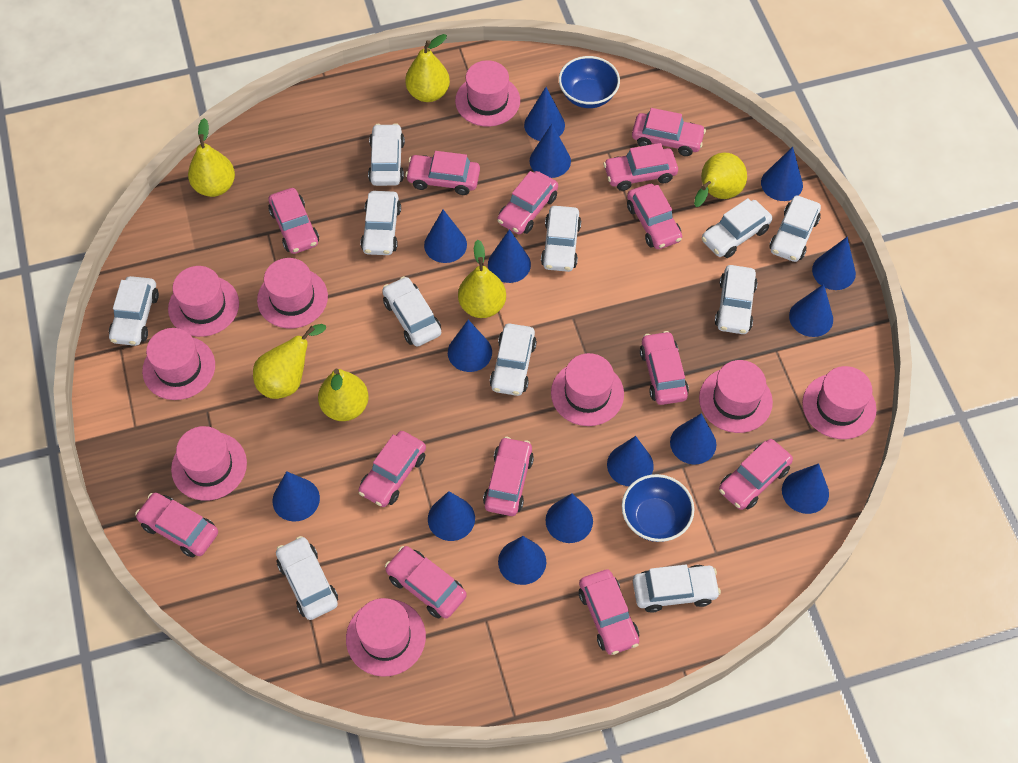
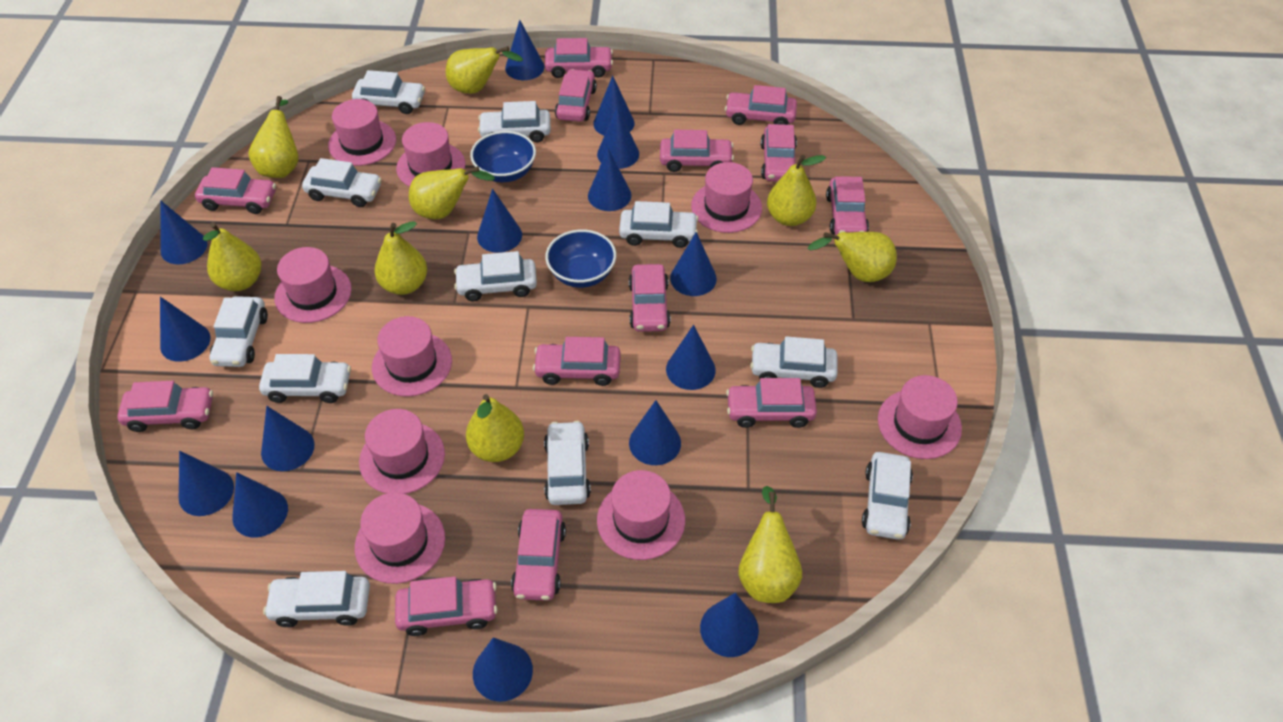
yellow pear: 6 -> 9

